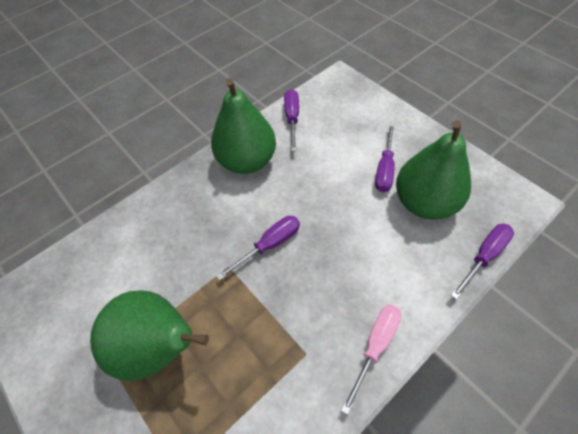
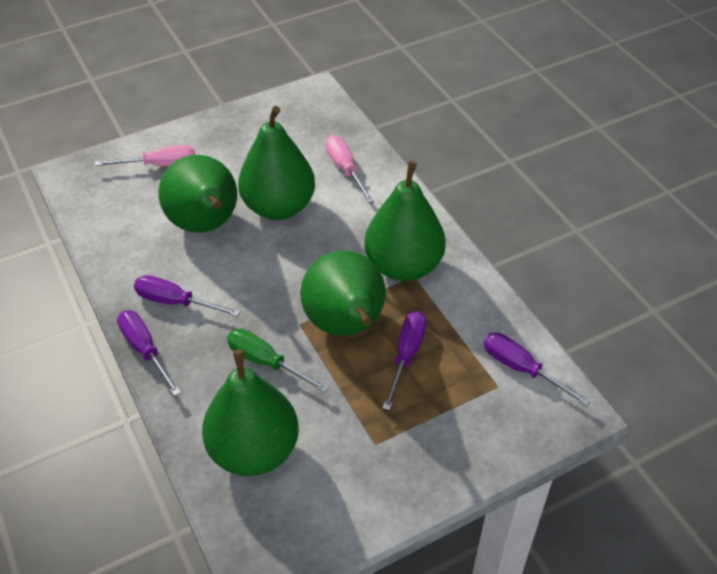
green pear: 3 -> 5
green screwdriver: 0 -> 1
pink screwdriver: 1 -> 2

